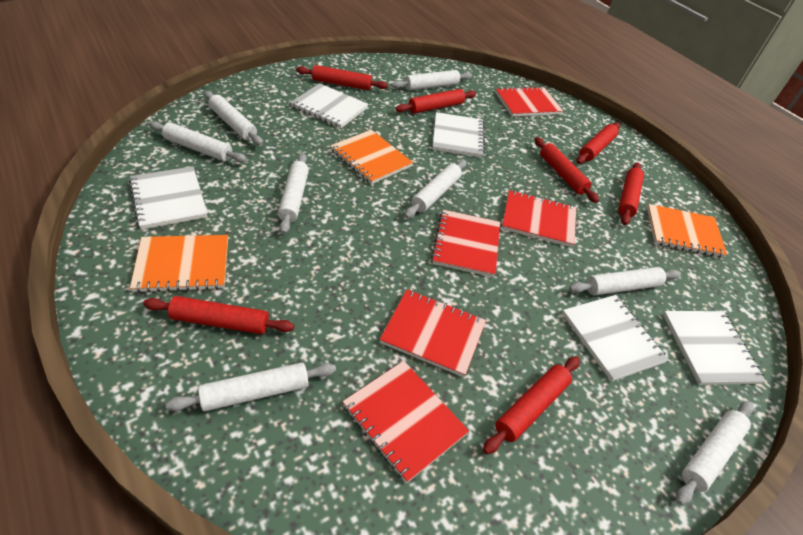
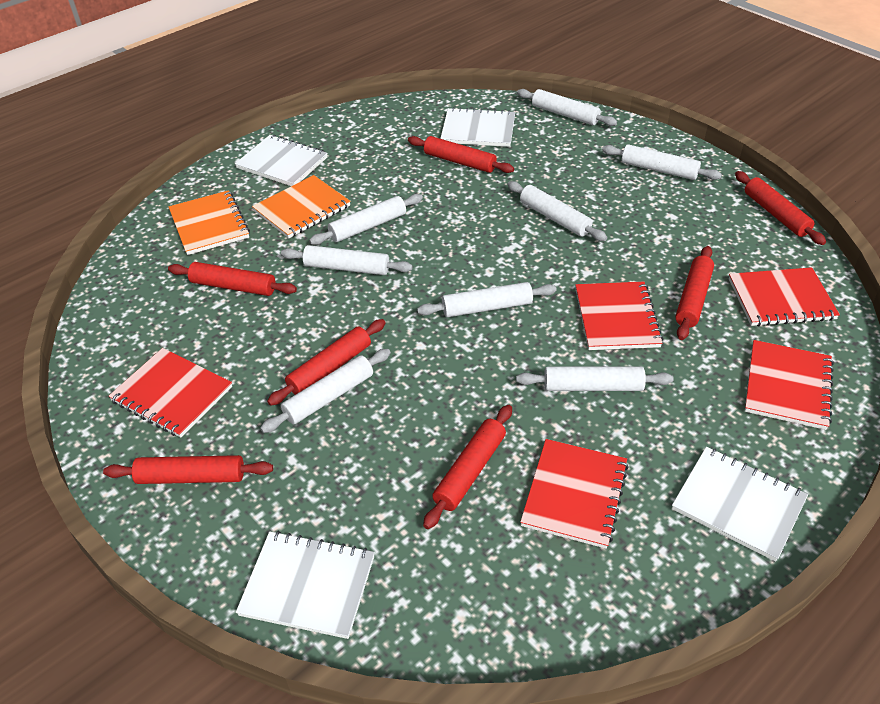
orange notebook: 3 -> 2
white notebook: 5 -> 4

